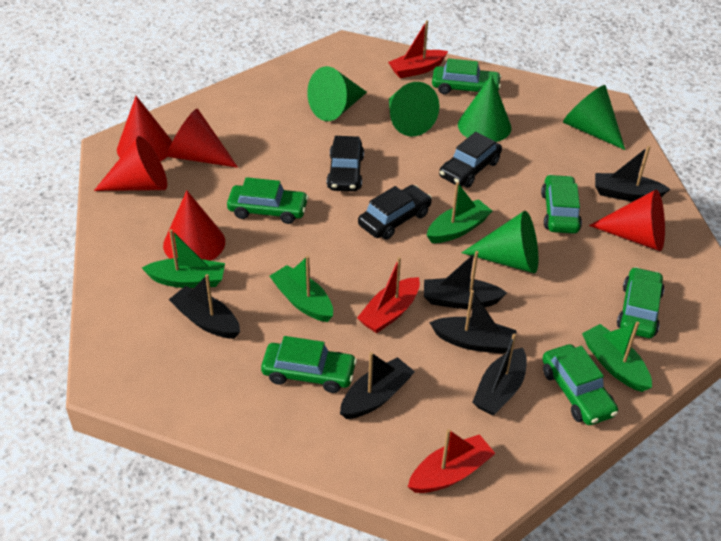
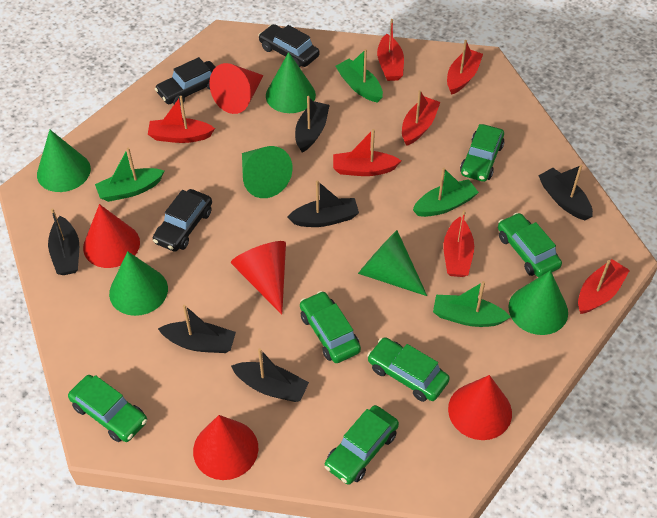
green cone: 5 -> 6
red boat: 3 -> 7

